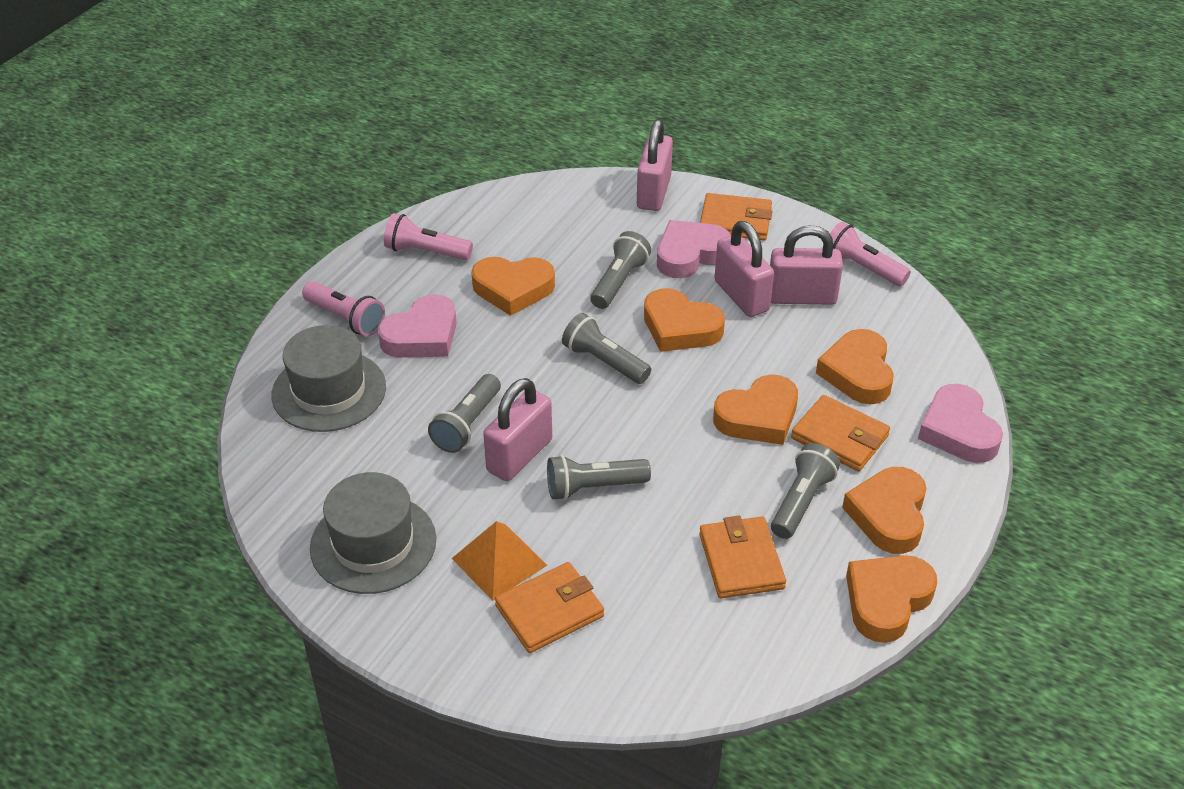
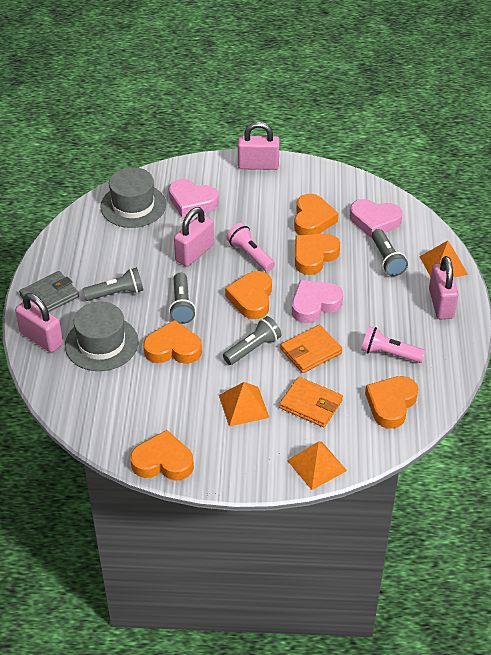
grey flashlight: 5 -> 4
grey wallet: 0 -> 1
orange pyramid: 1 -> 3
orange wallet: 4 -> 2
pink flashlight: 3 -> 2

